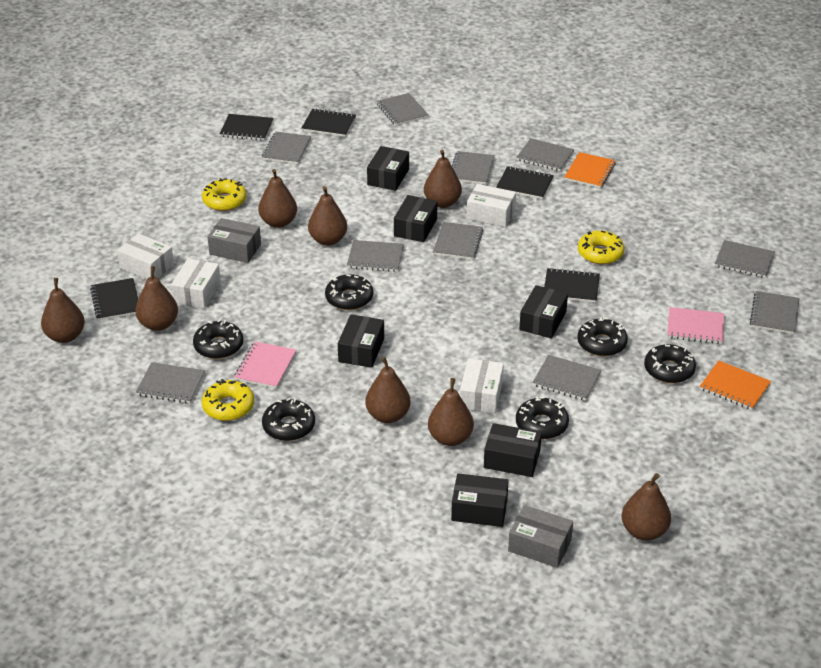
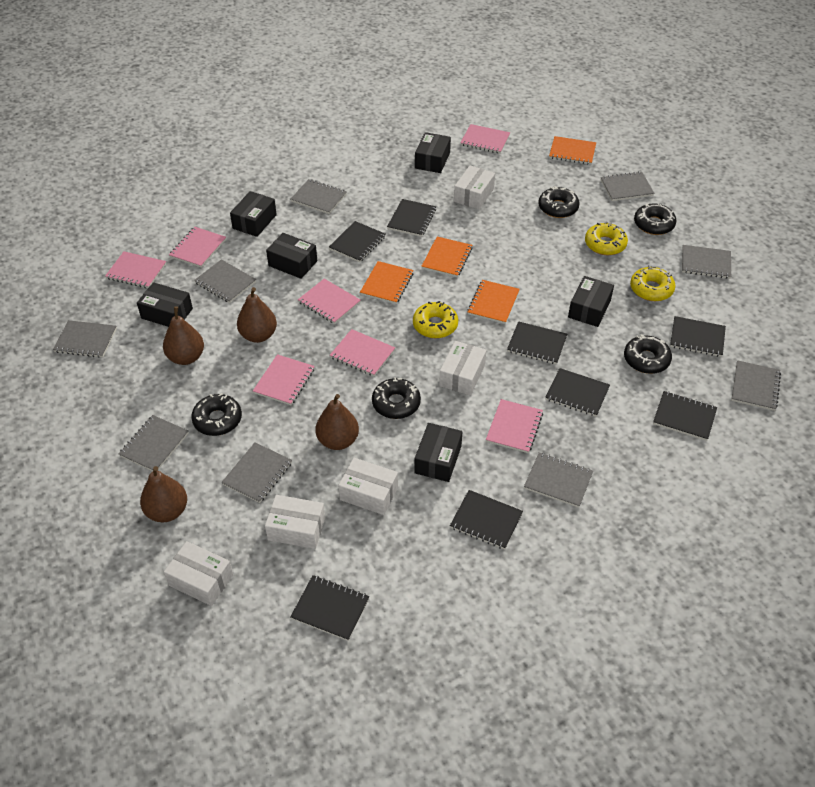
black donut: 6 -> 5
black notebook: 5 -> 8
brown pear: 8 -> 4
grey box: 2 -> 0
grey notebook: 10 -> 9
orange notebook: 2 -> 4
pink notebook: 2 -> 7
white box: 4 -> 5

